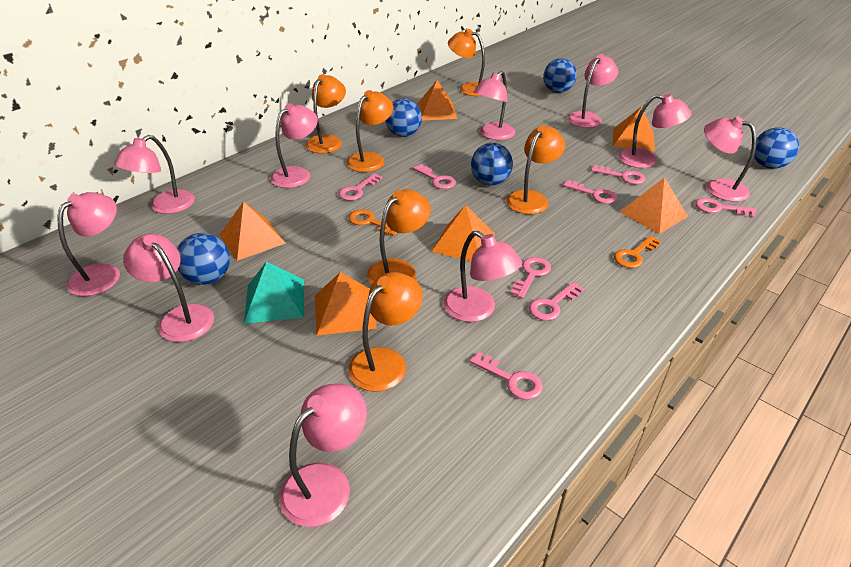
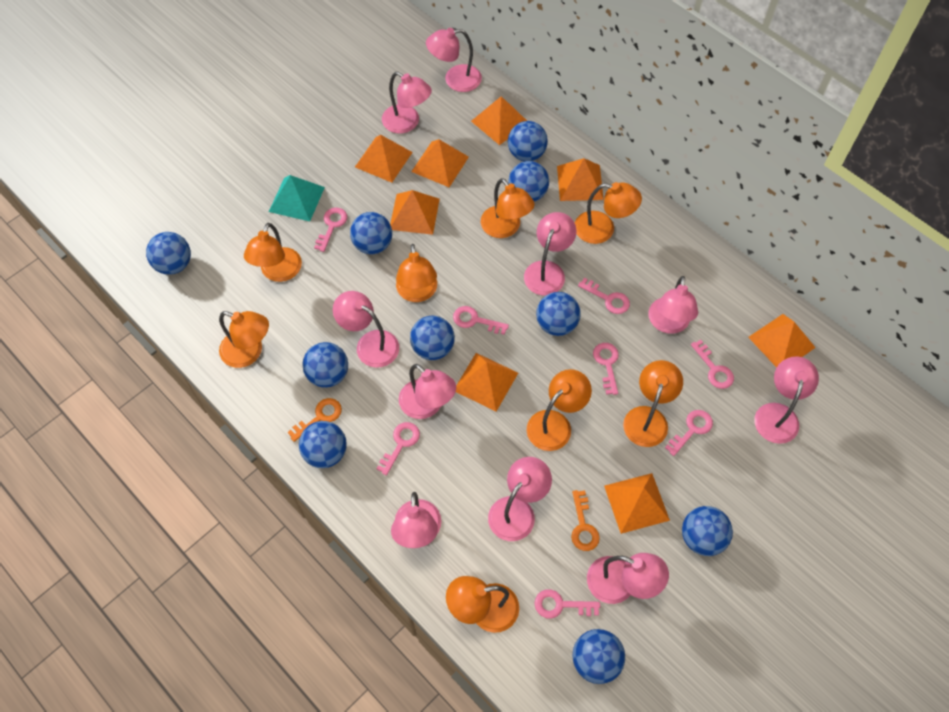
blue ball: 5 -> 10
orange lamp: 6 -> 8
orange pyramid: 6 -> 8

